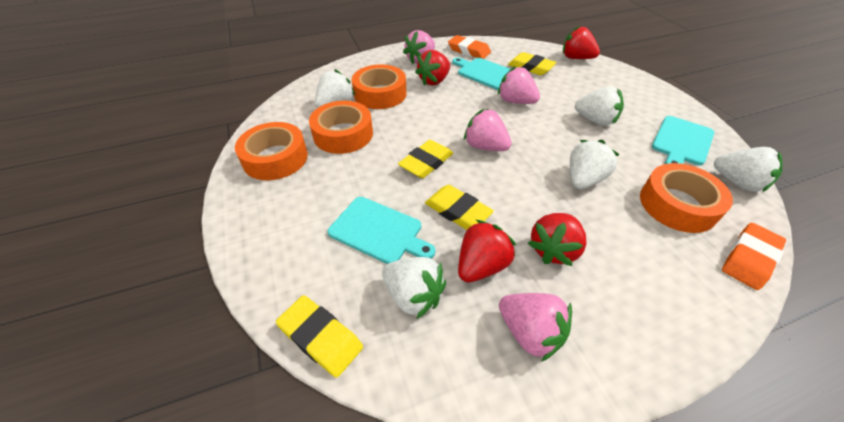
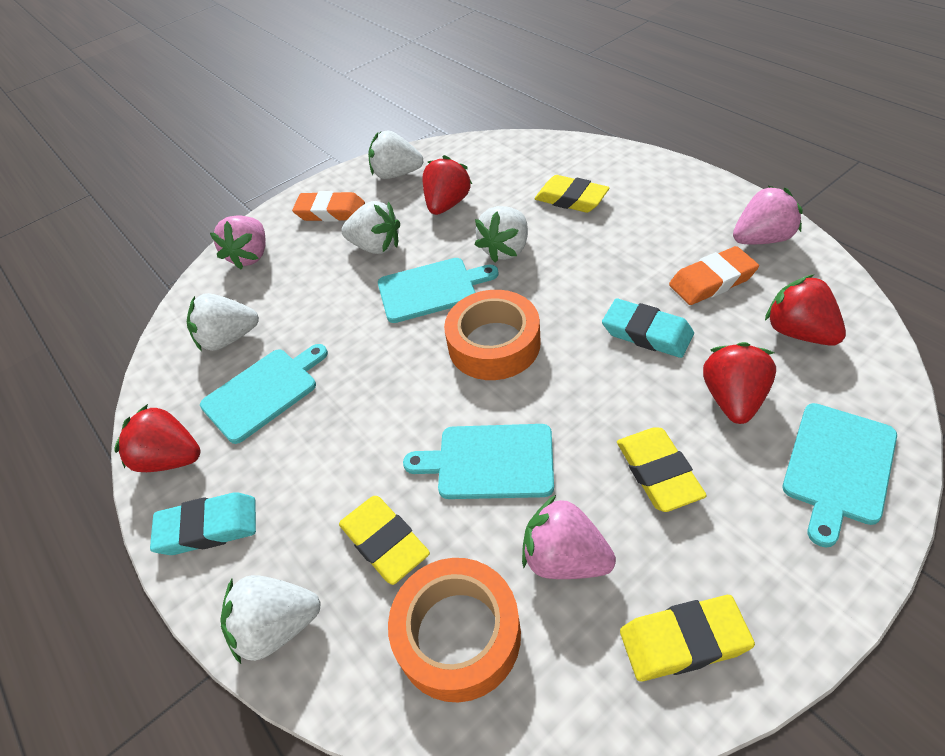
orange tape: 4 -> 2
pink strawberry: 4 -> 3
turquoise cutting board: 3 -> 4
turquoise eraser: 0 -> 2

